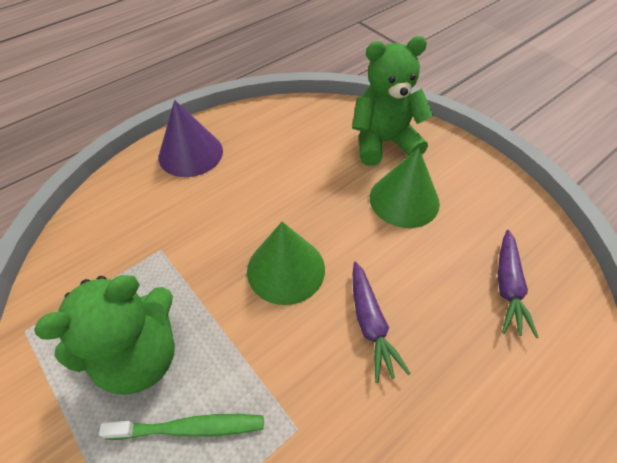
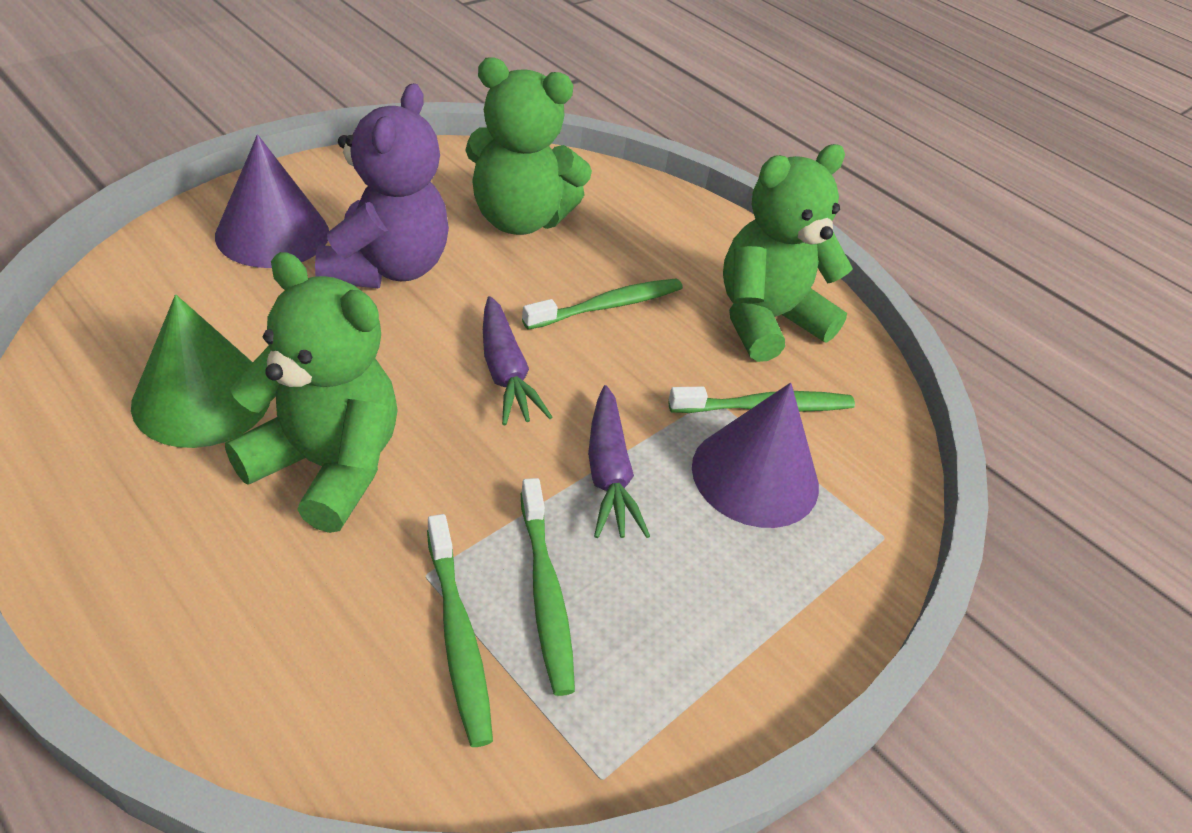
green cone: 2 -> 1
green teddy bear: 2 -> 3
green toothbrush: 1 -> 4
purple cone: 1 -> 2
purple teddy bear: 0 -> 1

